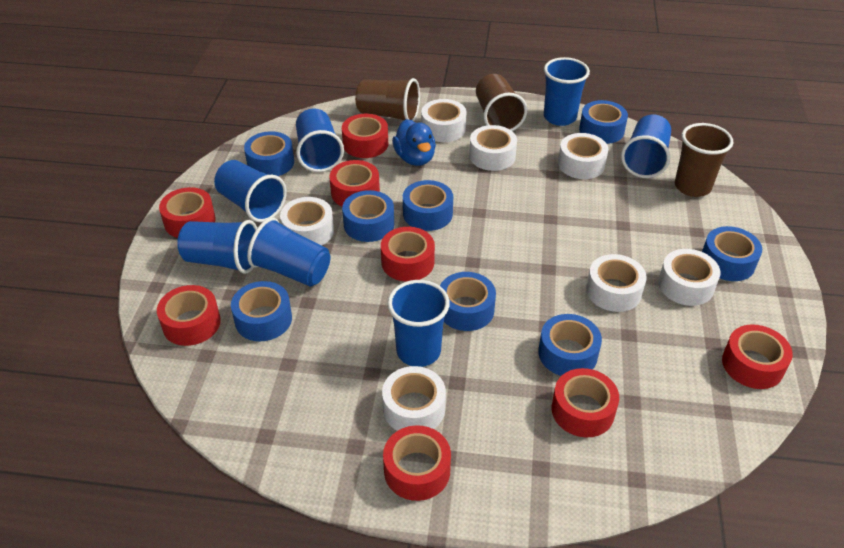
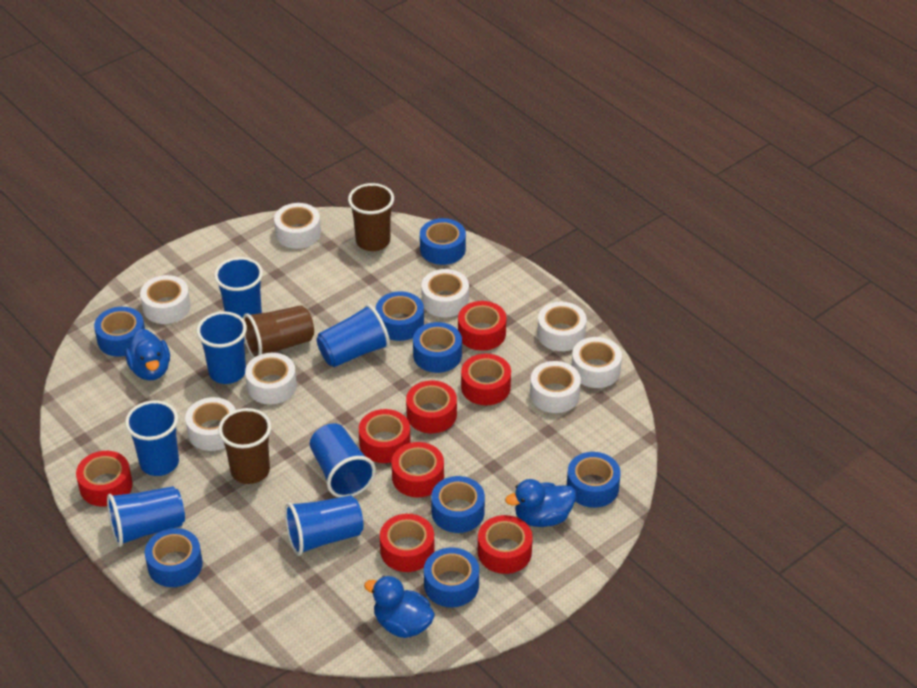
blue duck: 1 -> 3
white tape: 7 -> 8

